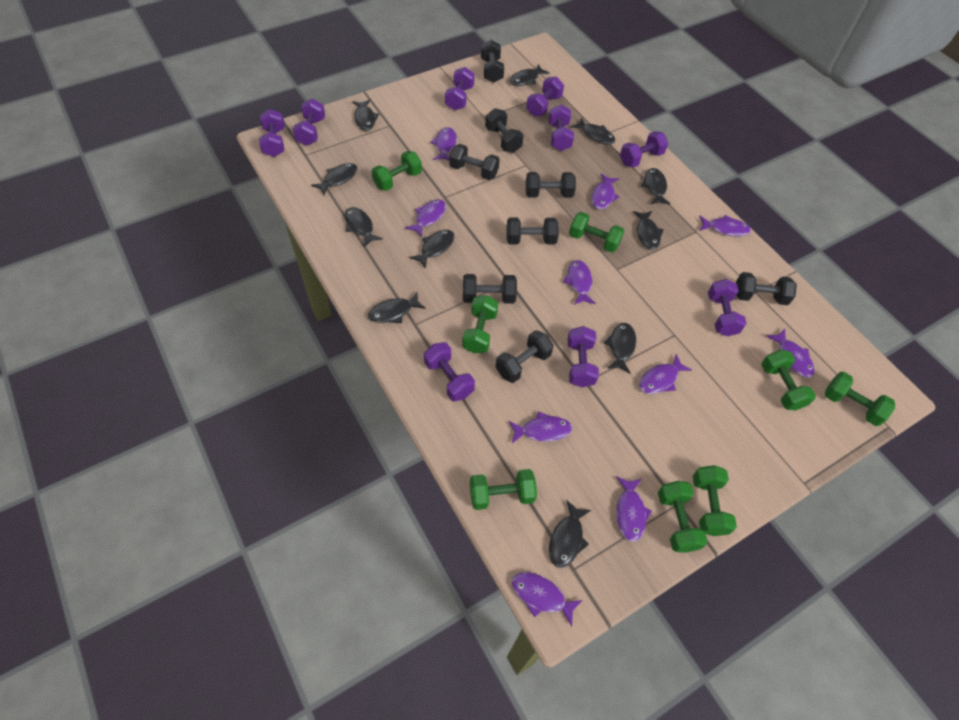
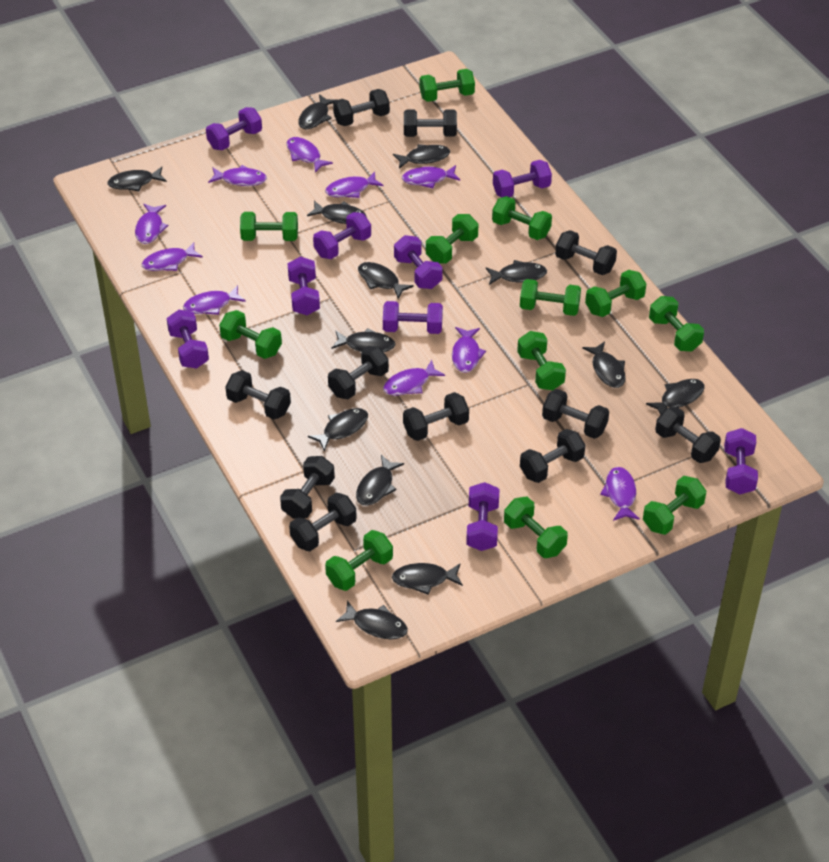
black dumbbell: 8 -> 11
black fish: 11 -> 13
green dumbbell: 8 -> 12

